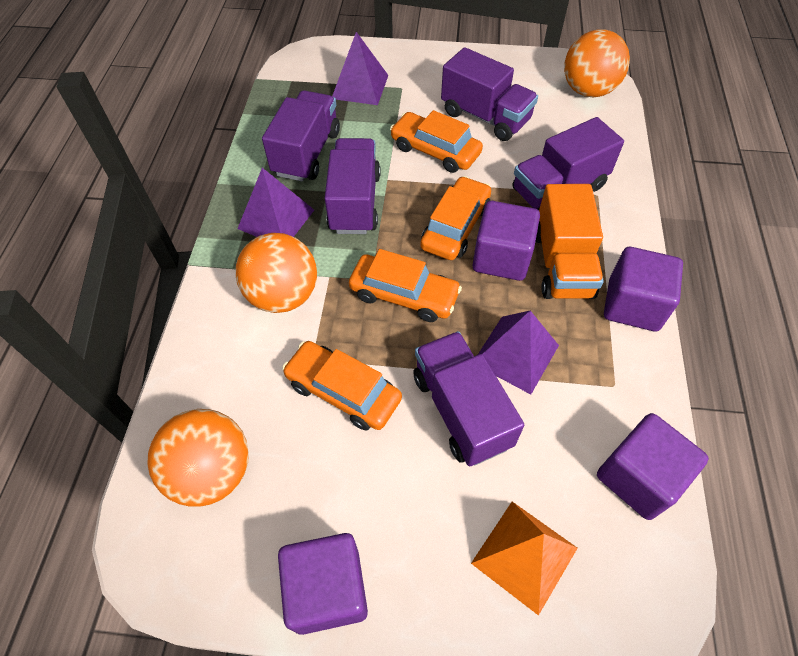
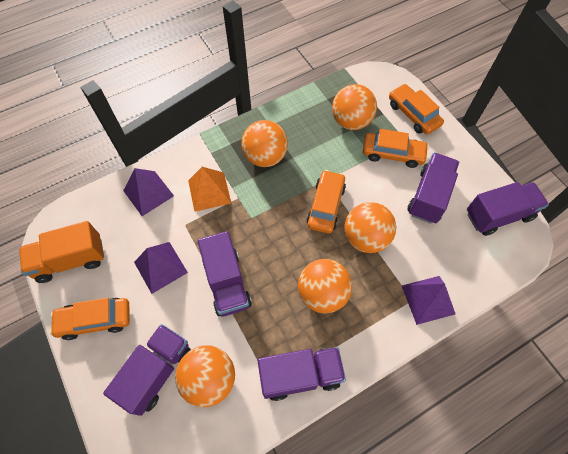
orange ball: 3 -> 5
purple cube: 4 -> 0

